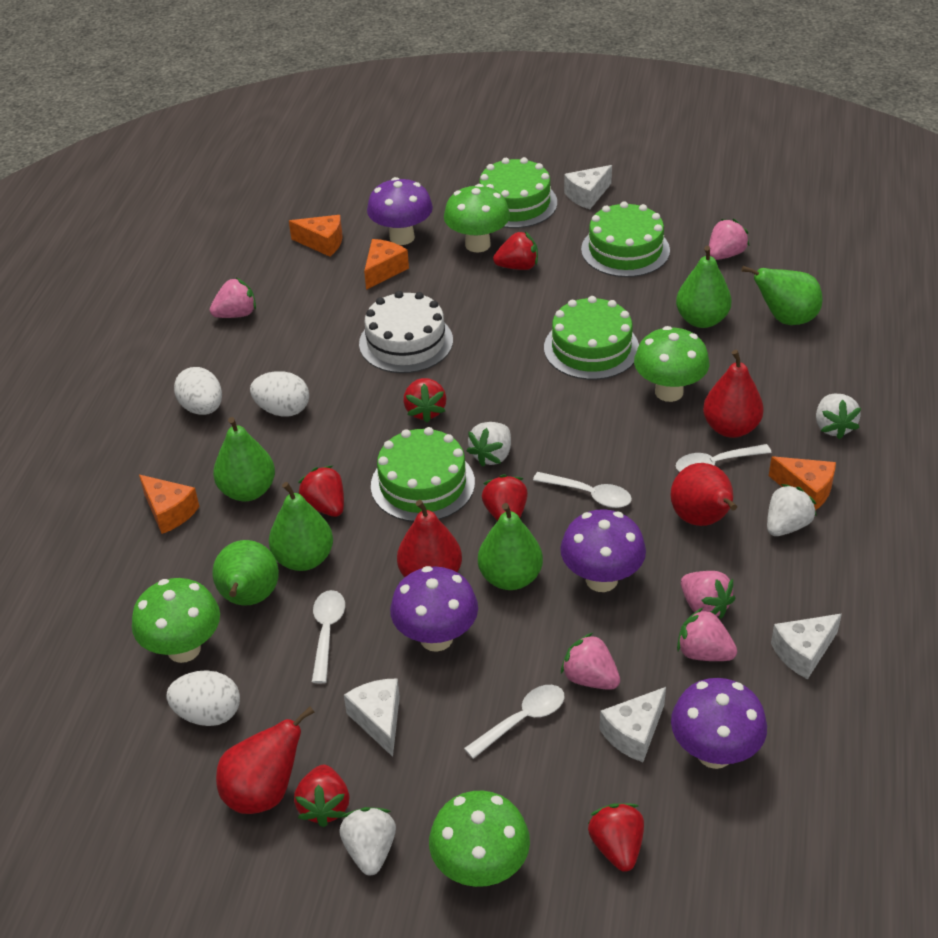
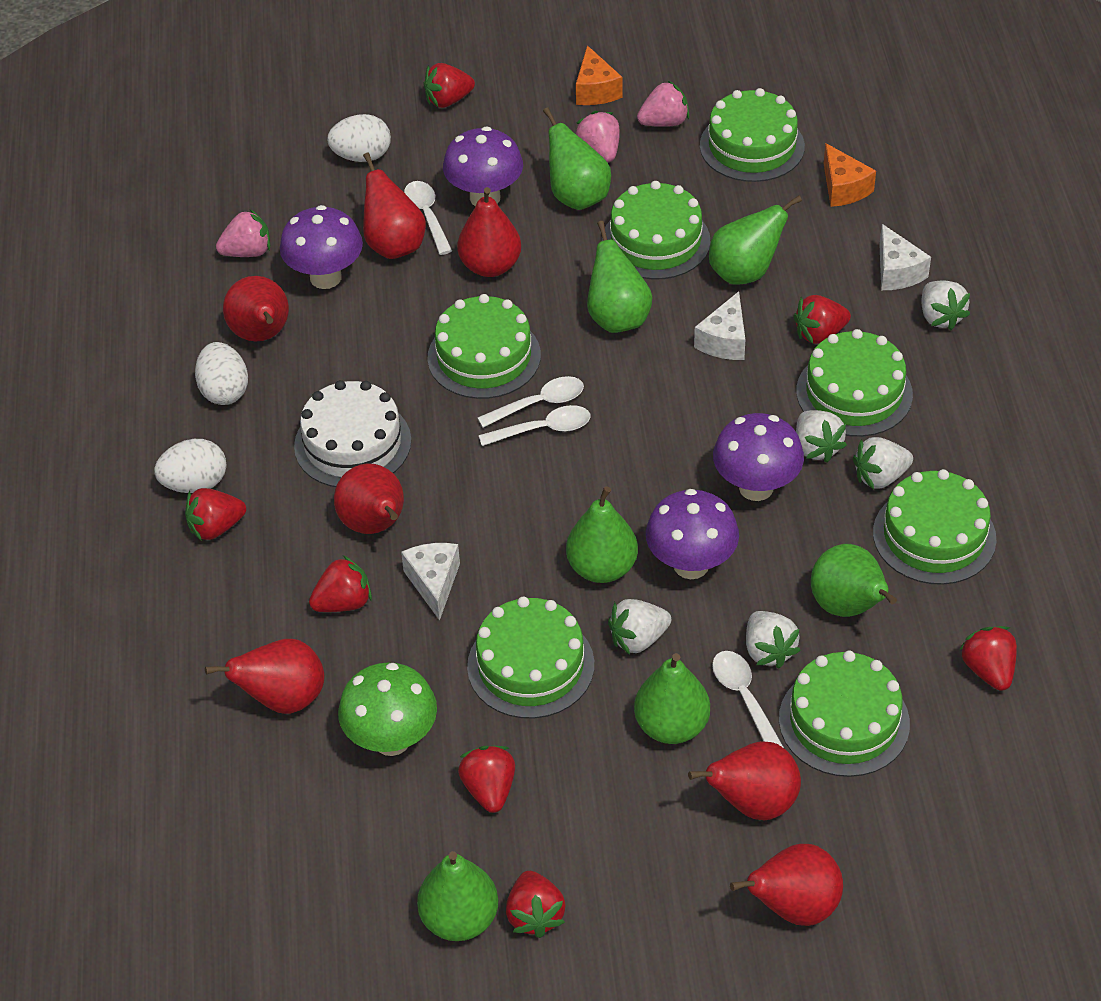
green cake: 4 -> 7
green mushroom: 4 -> 1
green pear: 6 -> 7
orange cheese: 4 -> 2
pink strawberry: 5 -> 3
red pear: 4 -> 7
red strawberry: 6 -> 7
white cheese: 4 -> 3
white strawberry: 4 -> 5

